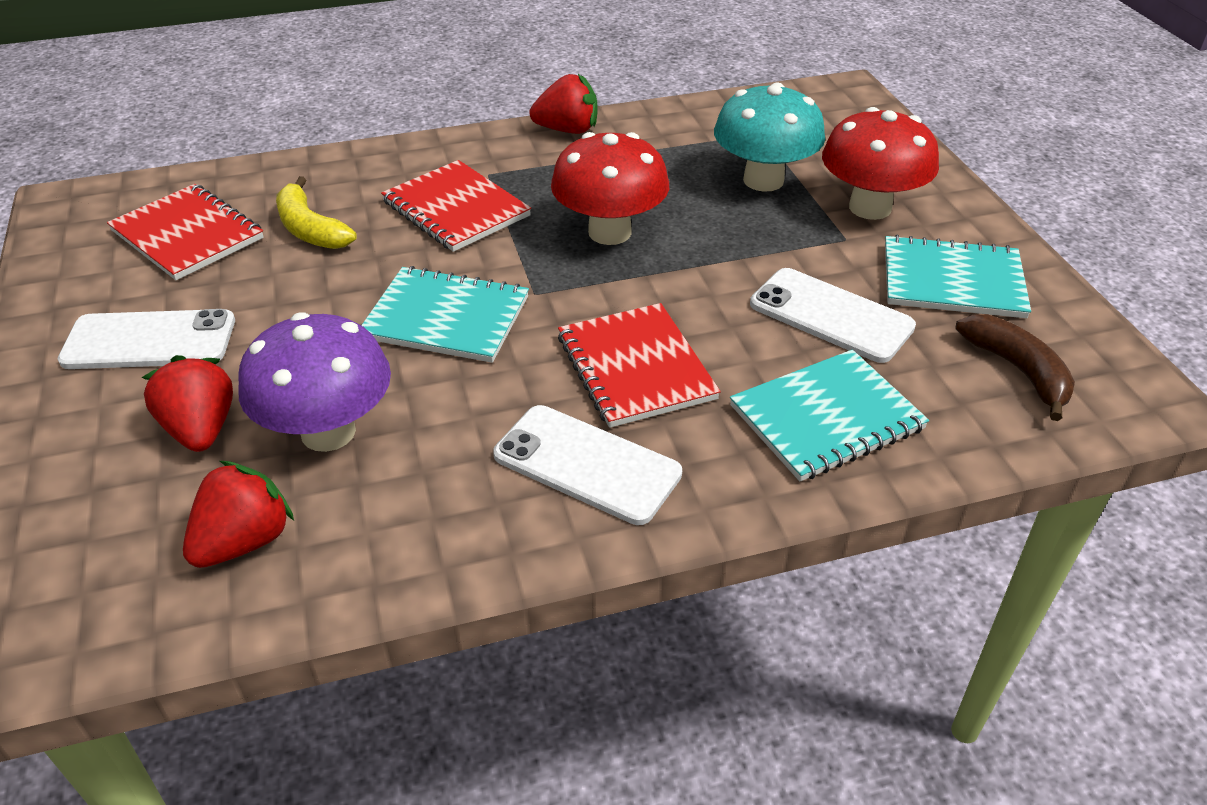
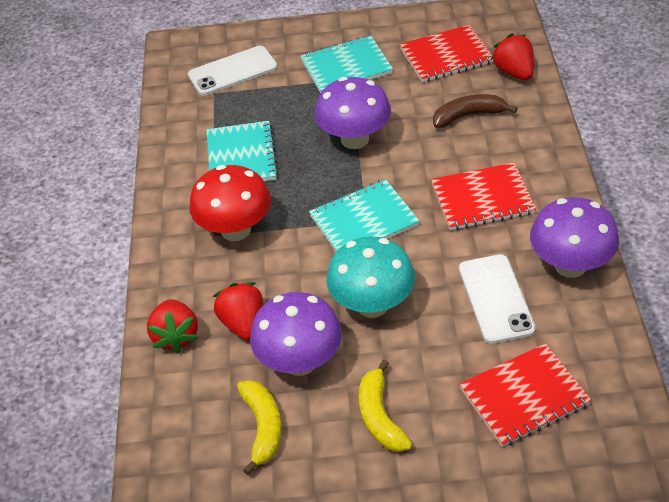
purple mushroom: 1 -> 3
red mushroom: 2 -> 1
white phone: 3 -> 2
yellow banana: 1 -> 2

